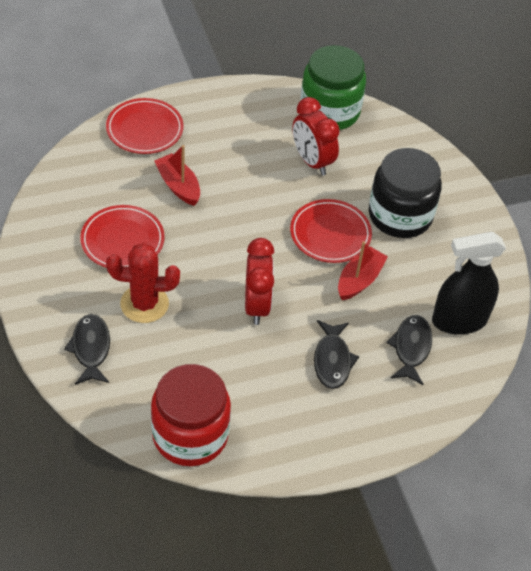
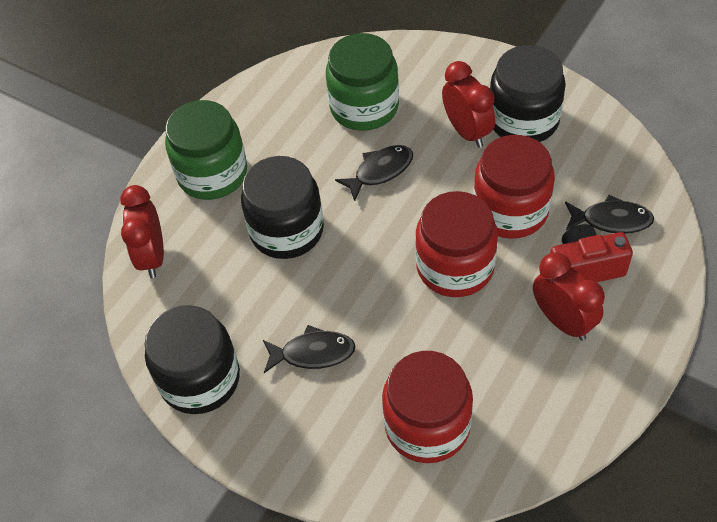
black jar: 1 -> 3
black spray bottle: 1 -> 0
green jar: 1 -> 2
red boat: 2 -> 0
red cactus: 1 -> 0
red camera: 0 -> 1
red clock: 2 -> 3
red jar: 1 -> 3
red plate: 3 -> 0

